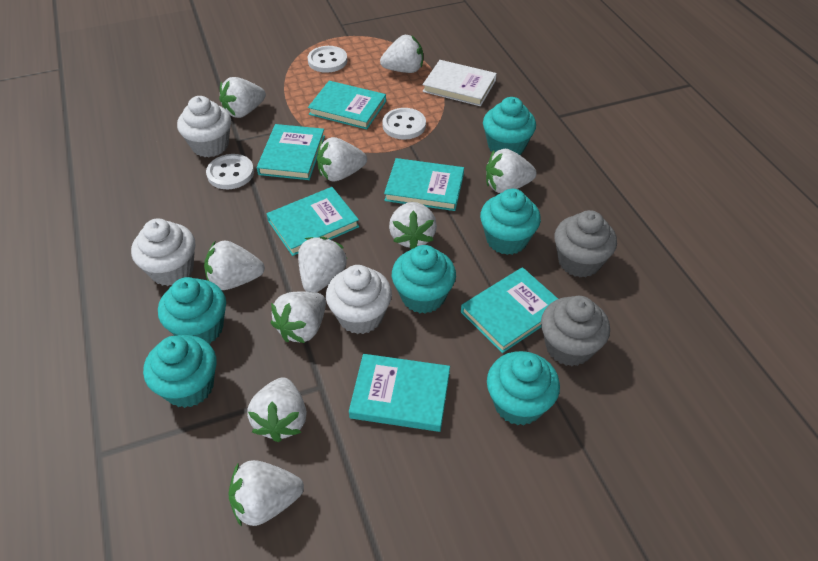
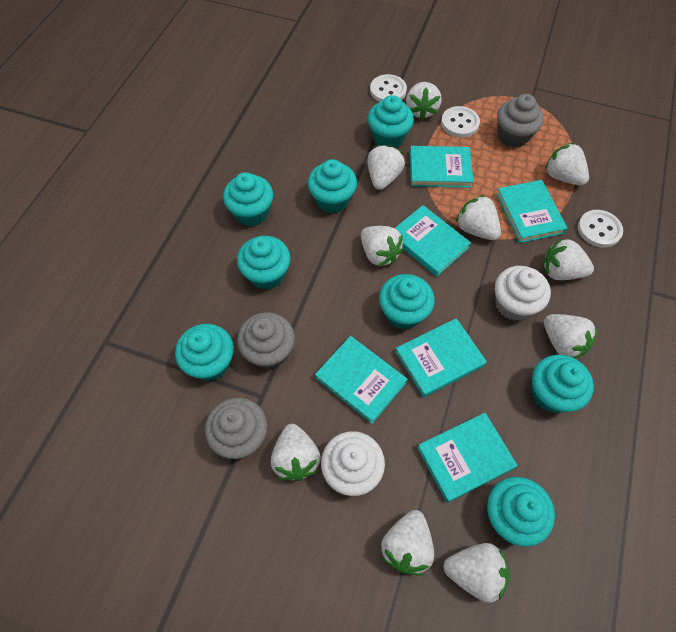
grey cupcake: 2 -> 3
turquoise cupcake: 6 -> 8
white book: 1 -> 0
white cupcake: 3 -> 2

